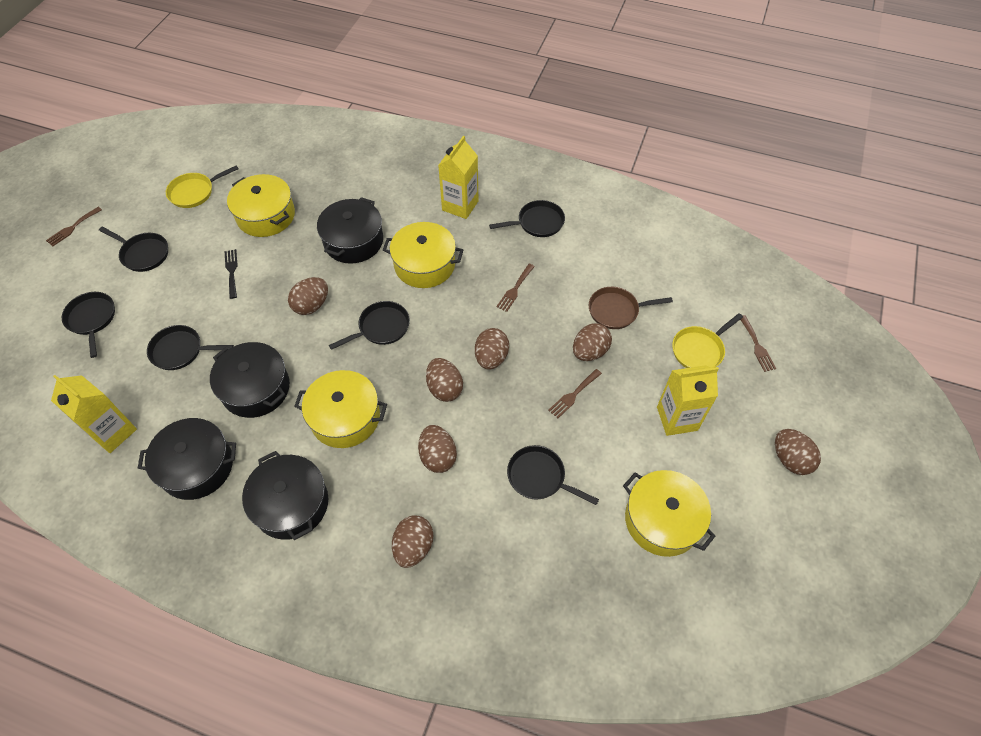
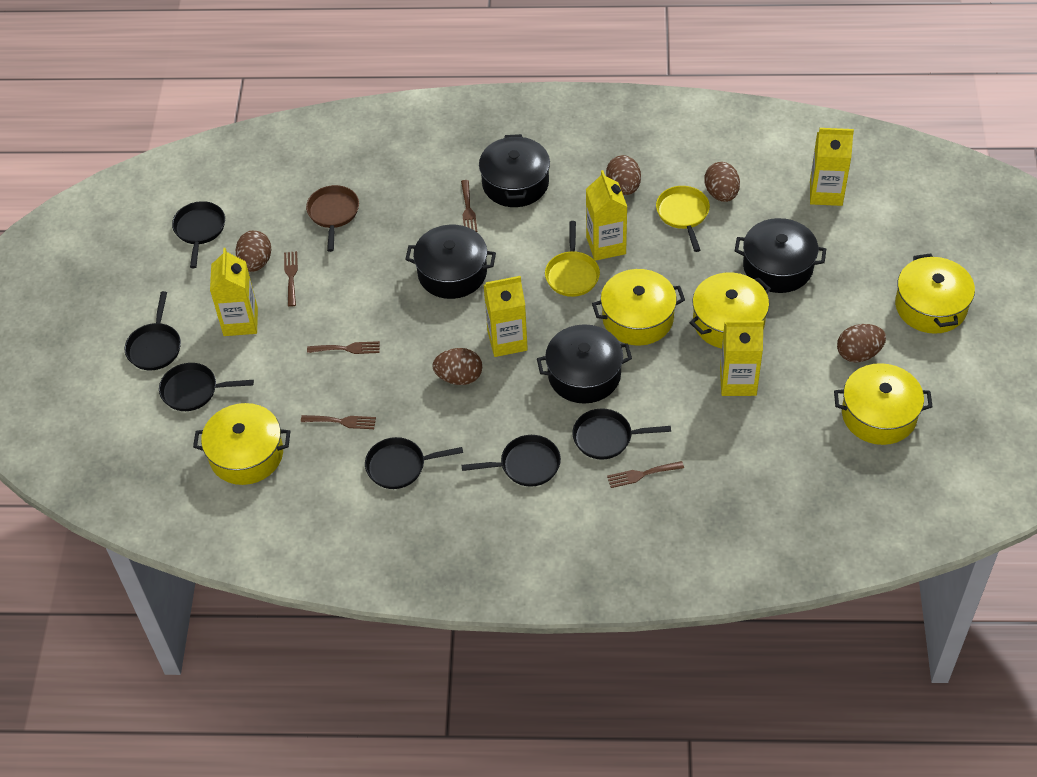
black fork: 1 -> 0
brown egg: 7 -> 5
brown fork: 4 -> 5
yellow carton: 3 -> 5
yellow pot: 4 -> 5

